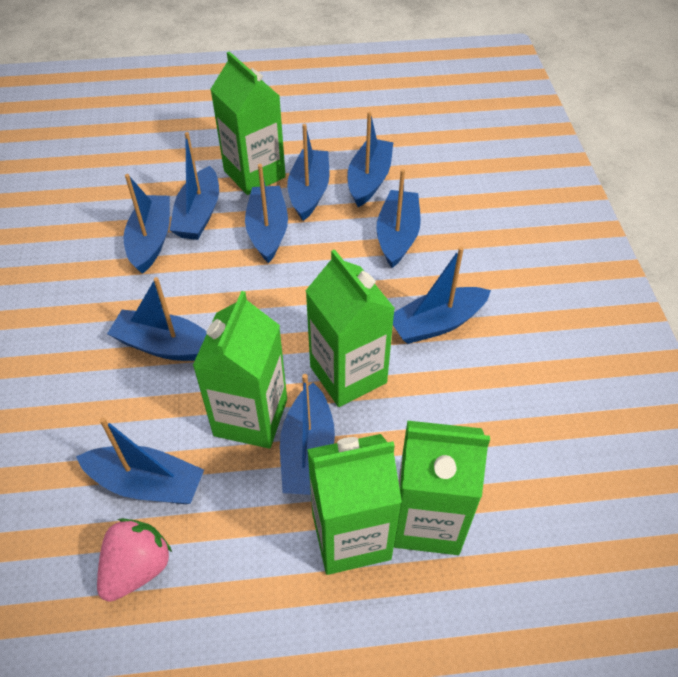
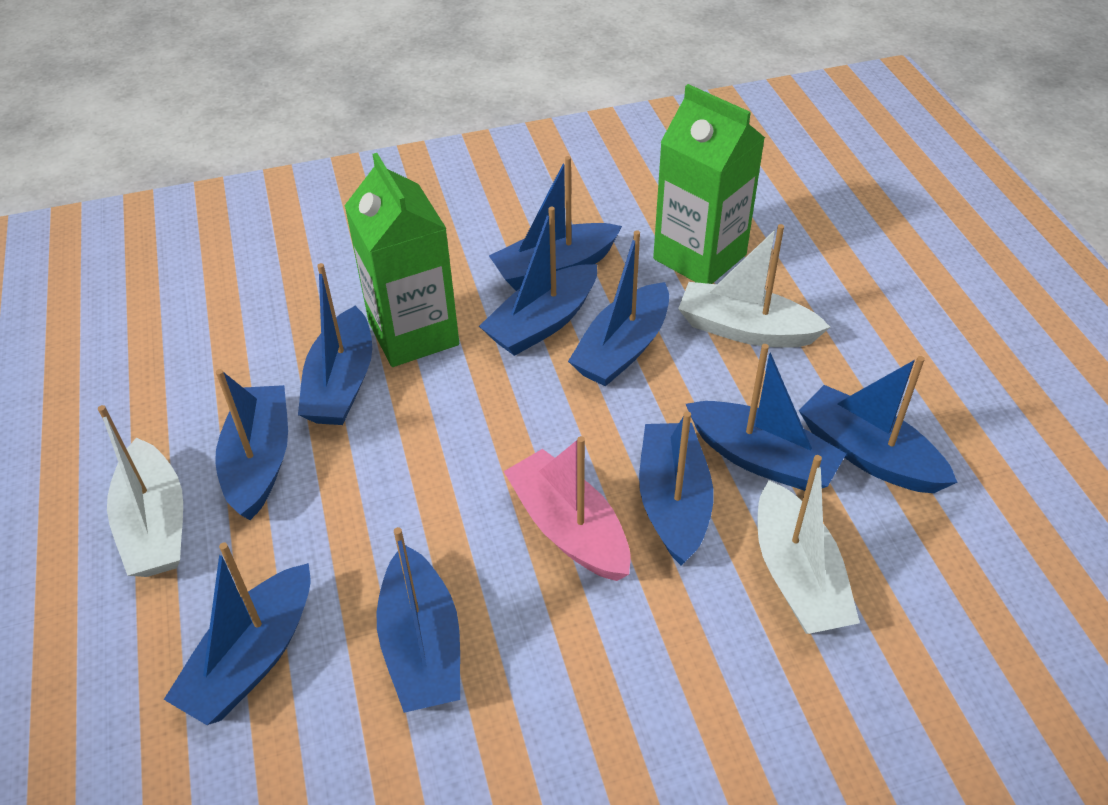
green carton: 5 -> 2
pink boat: 0 -> 1
pink strawberry: 1 -> 0
white boat: 0 -> 3

